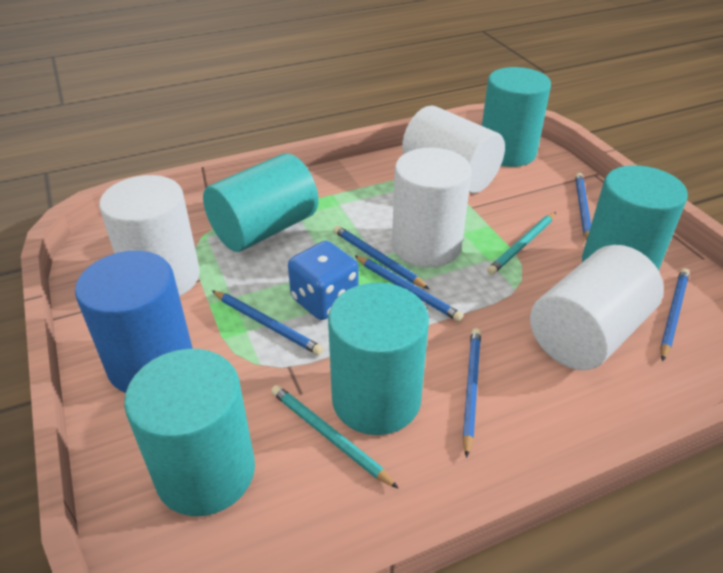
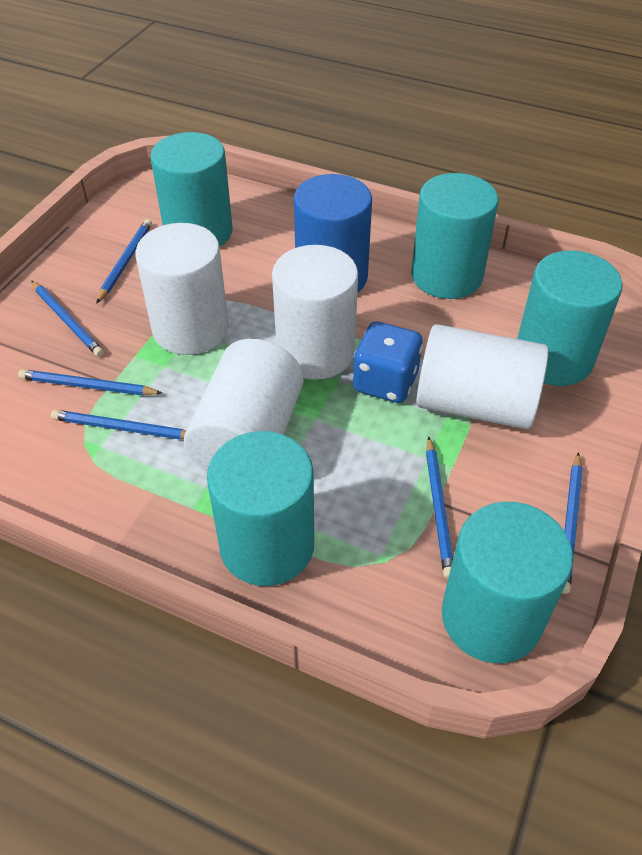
turquoise pencil: 2 -> 0

